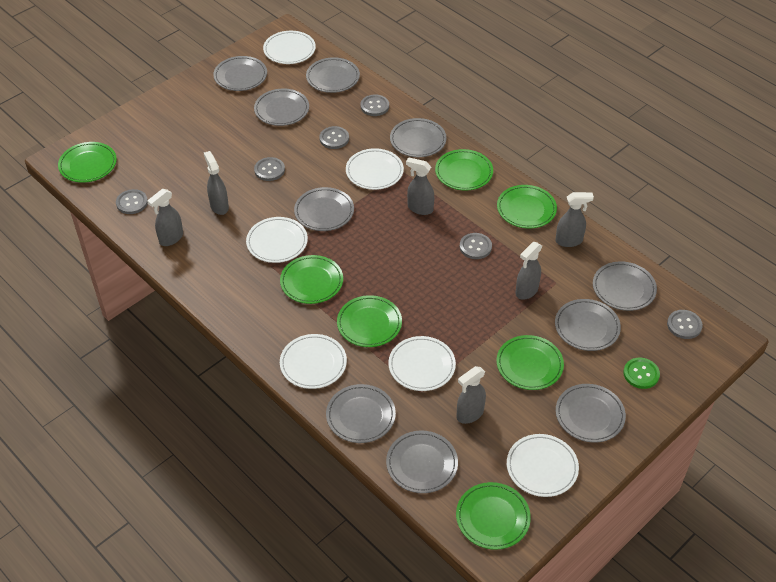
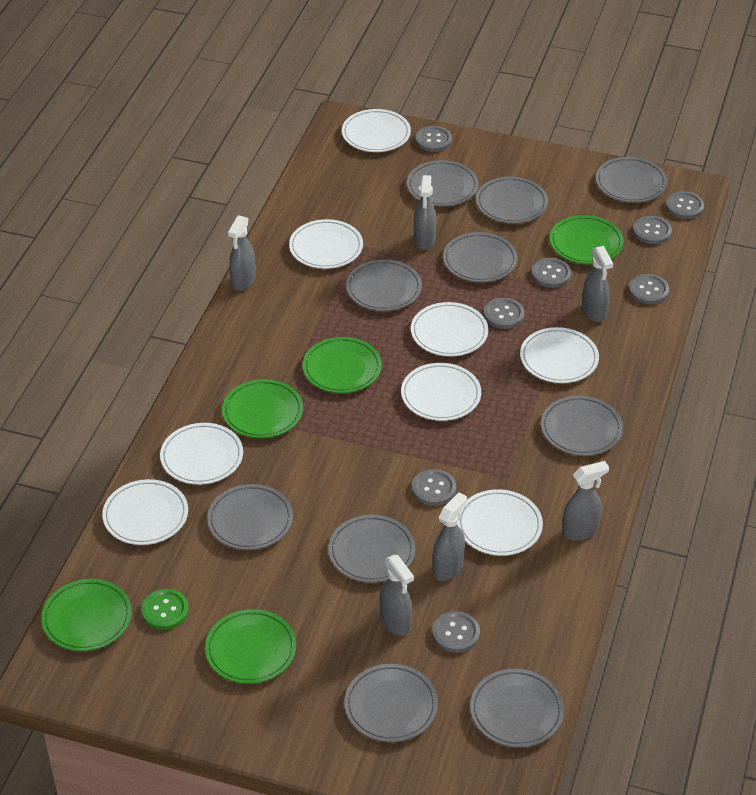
green plate: 7 -> 5
grey button: 6 -> 8
white plate: 6 -> 8

